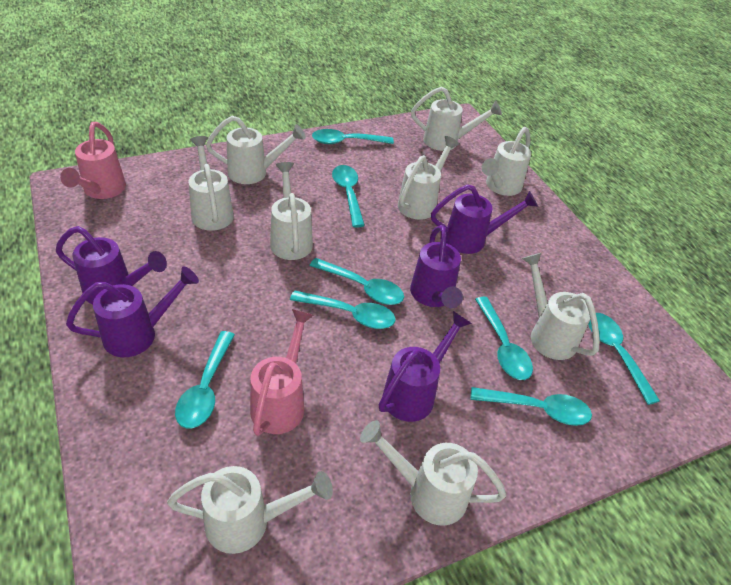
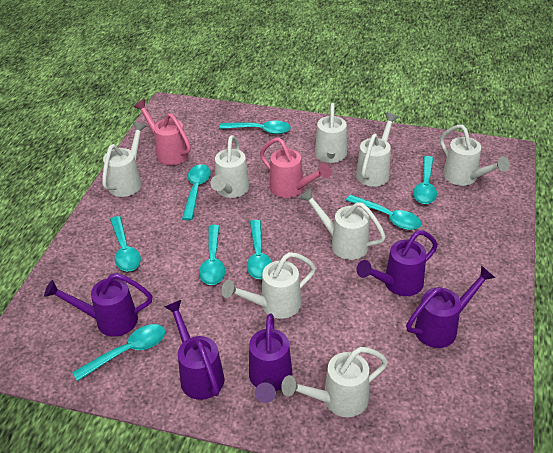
white watering can: 9 -> 8

